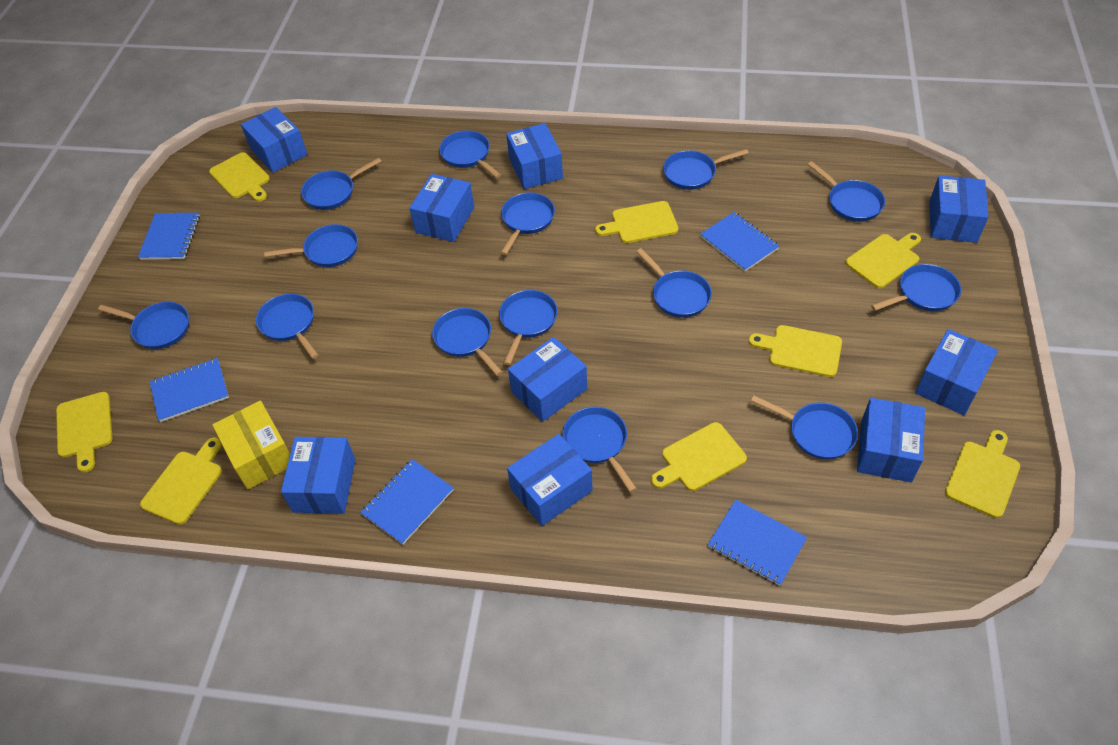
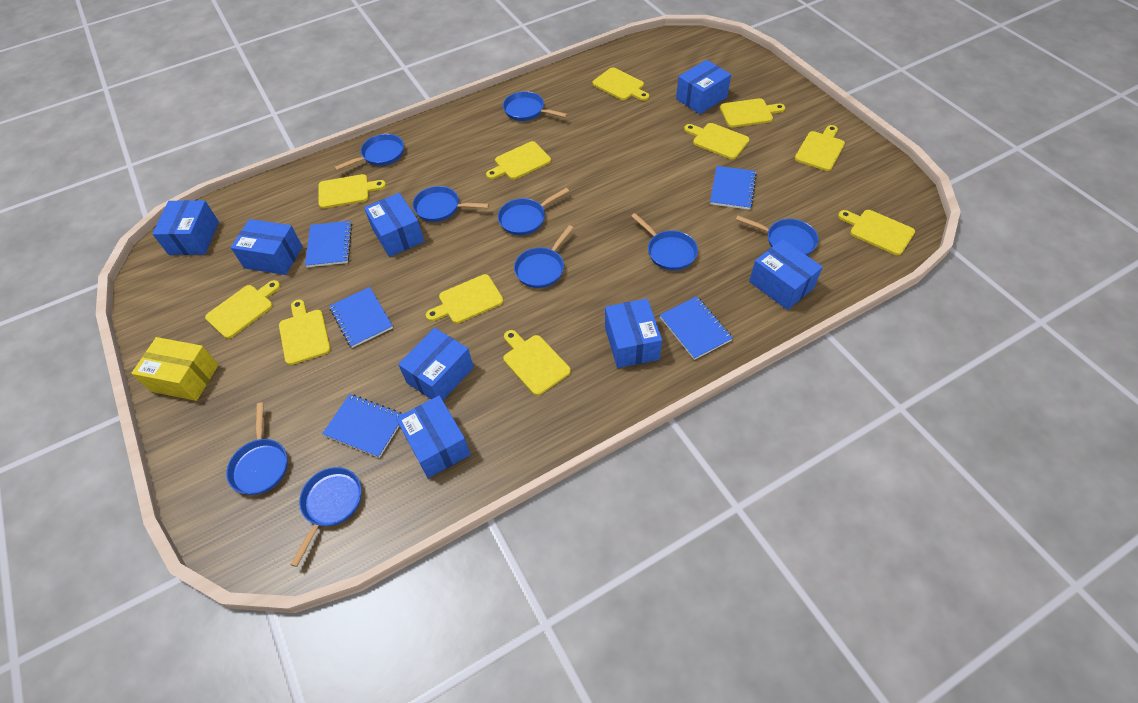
blue box: 9 -> 8
blue pan: 14 -> 9
yellow cutting board: 8 -> 11

